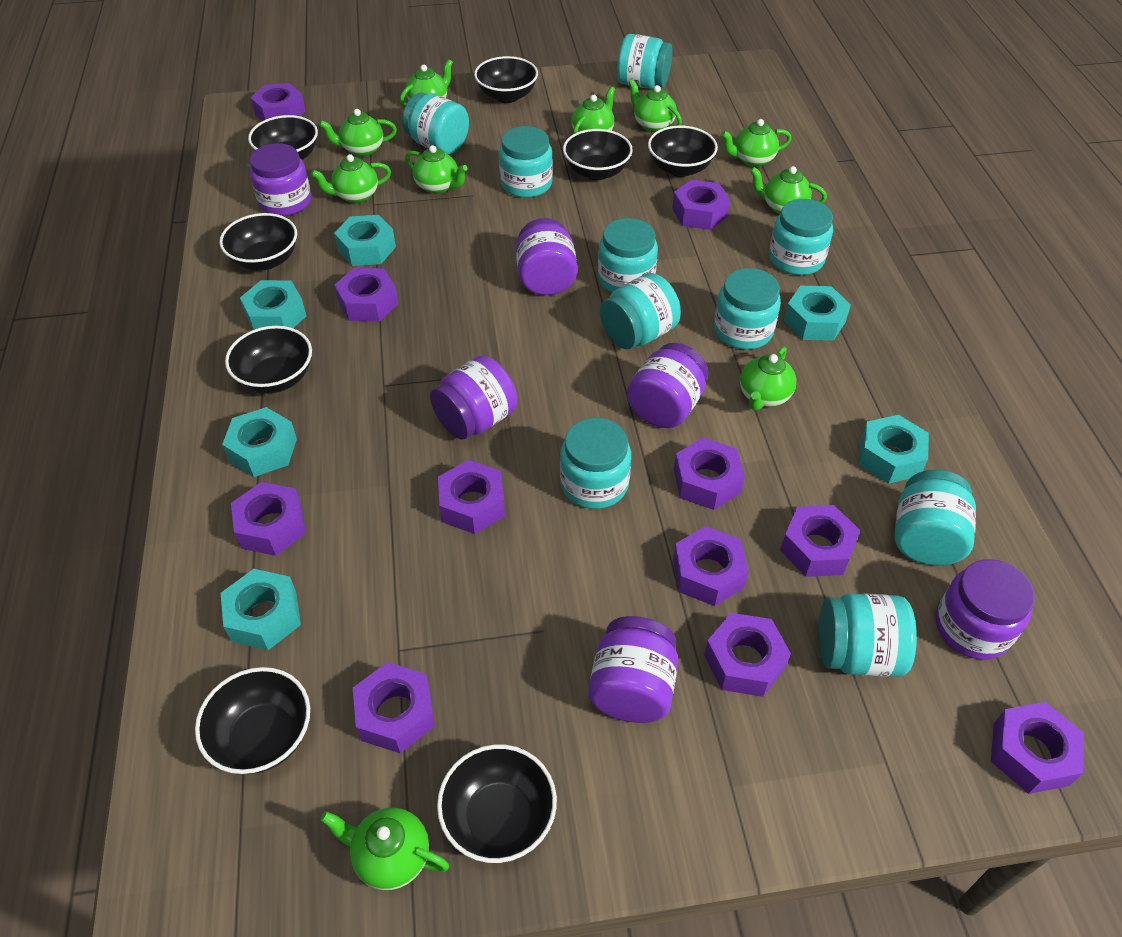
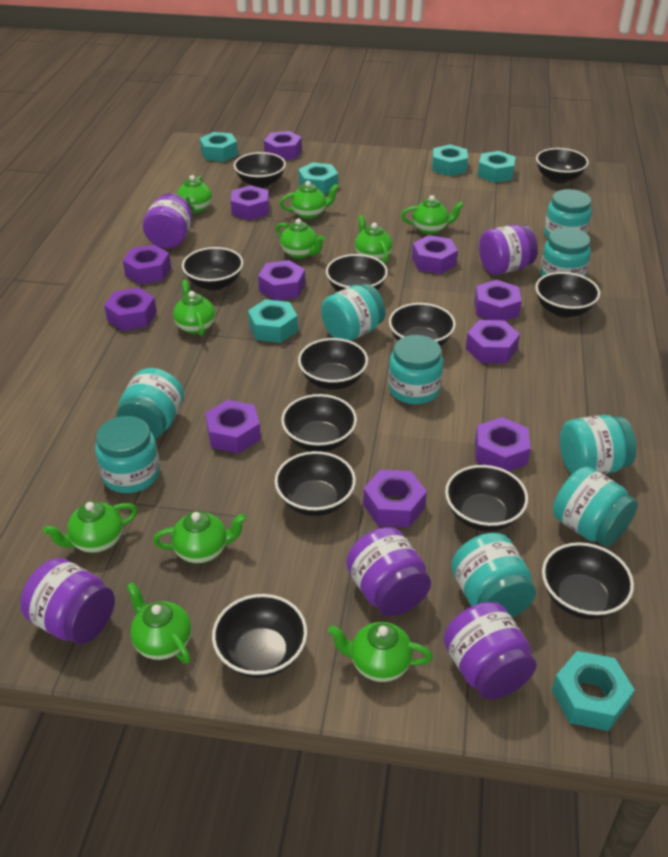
black bowl: 8 -> 12
purple jar: 6 -> 5
turquoise jar: 10 -> 9

